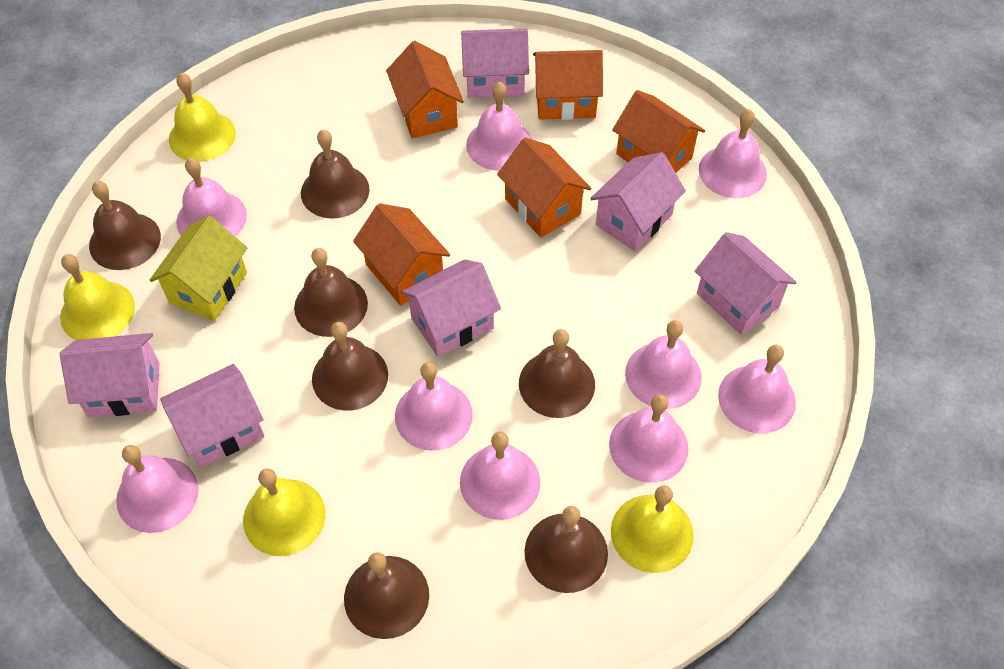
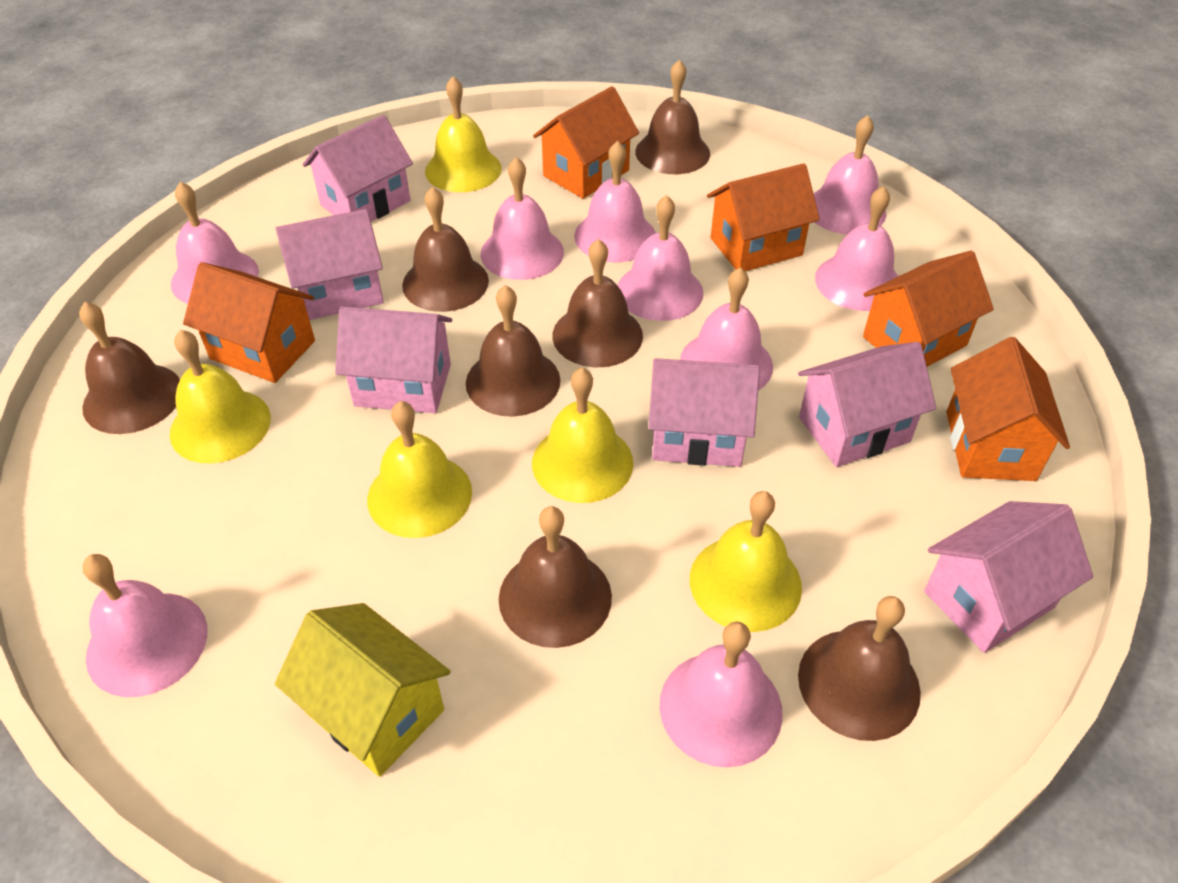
yellow bell: 4 -> 5

